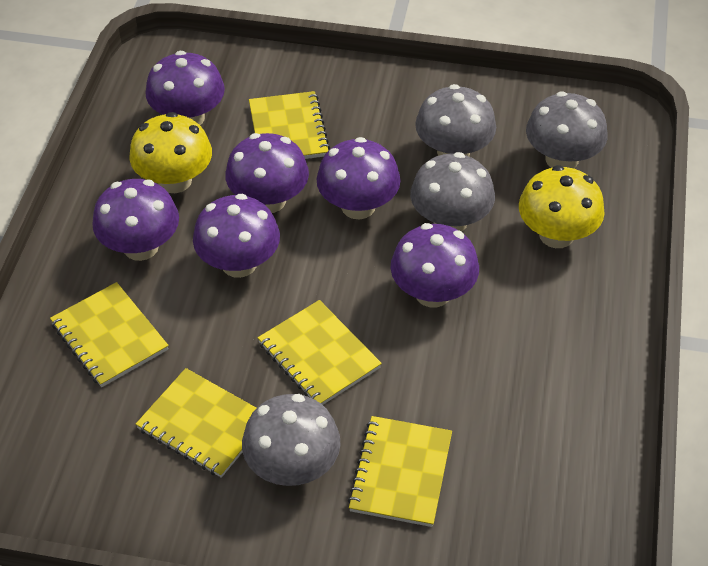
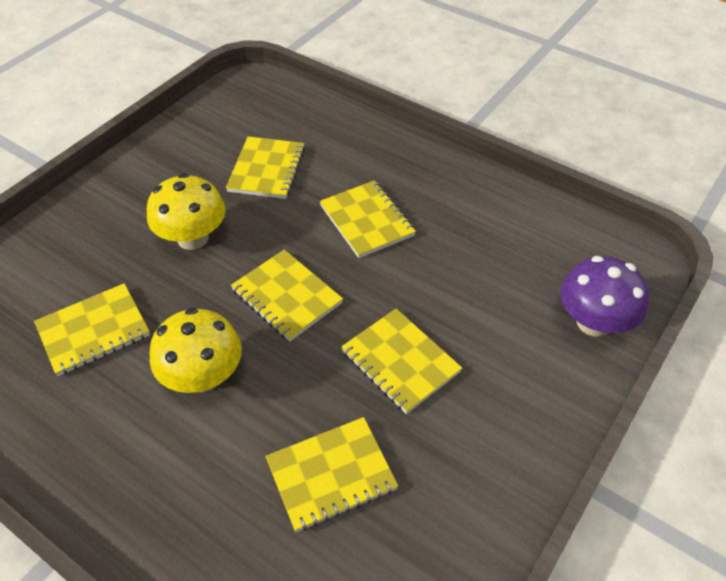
grey mushroom: 4 -> 0
purple mushroom: 6 -> 1
yellow notebook: 5 -> 6

